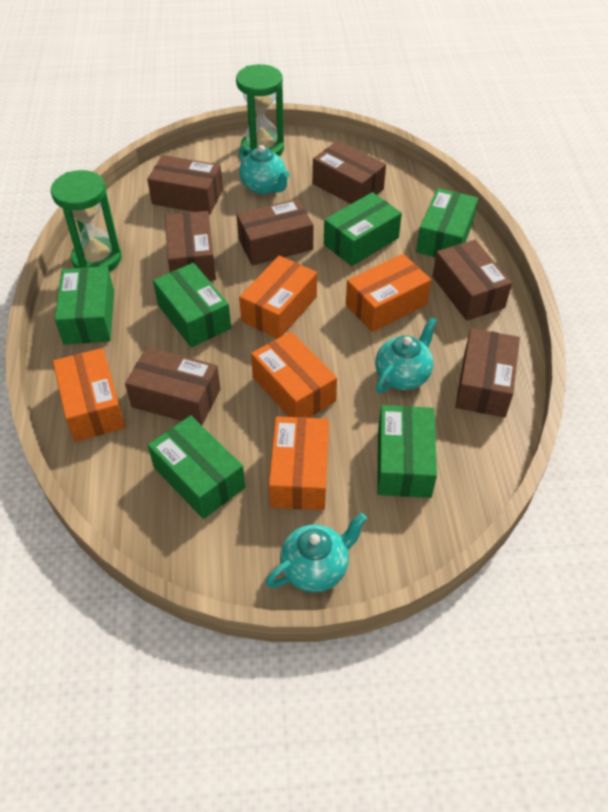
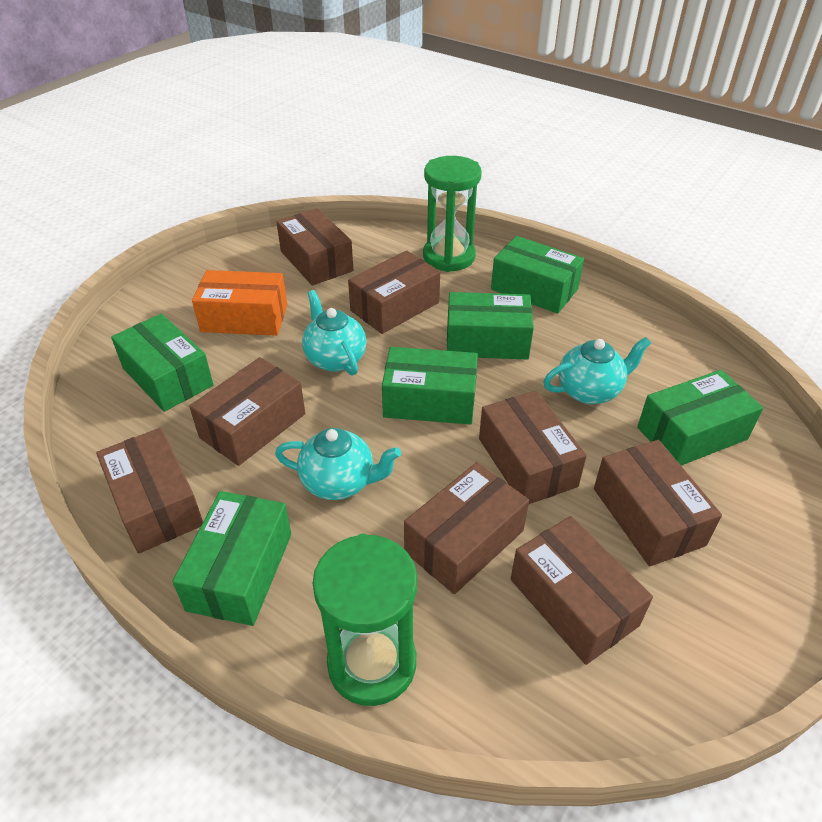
brown box: 7 -> 8
orange box: 5 -> 1

